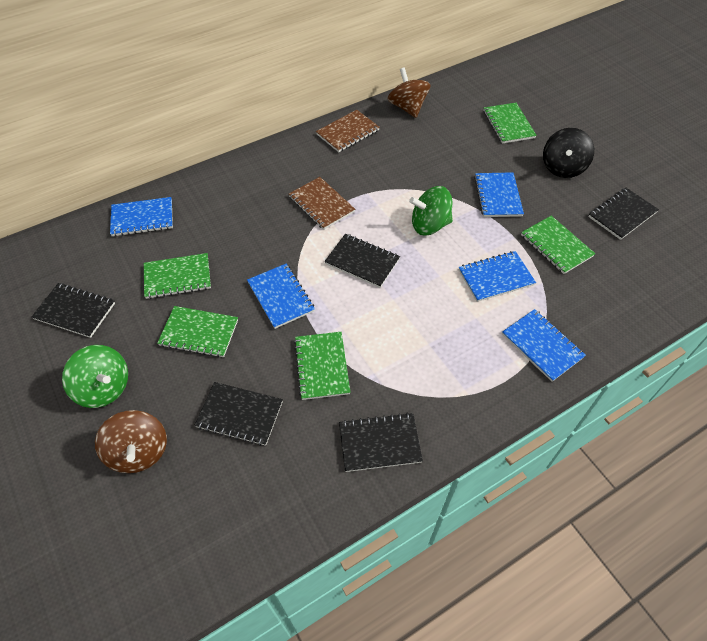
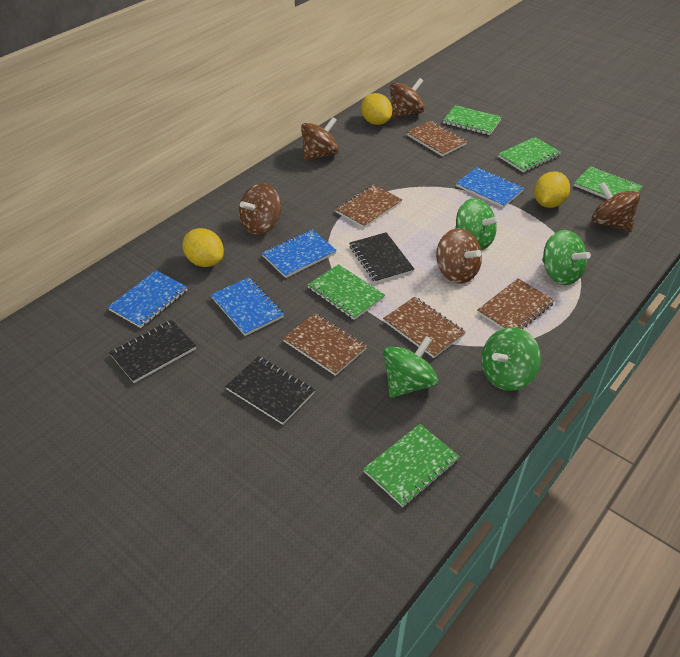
black notebook: 5 -> 3
black spinning top: 1 -> 0
blue notebook: 5 -> 4
brown notebook: 2 -> 5
brown spinning top: 2 -> 5
green spinning top: 2 -> 4
yellow lemon: 0 -> 3

